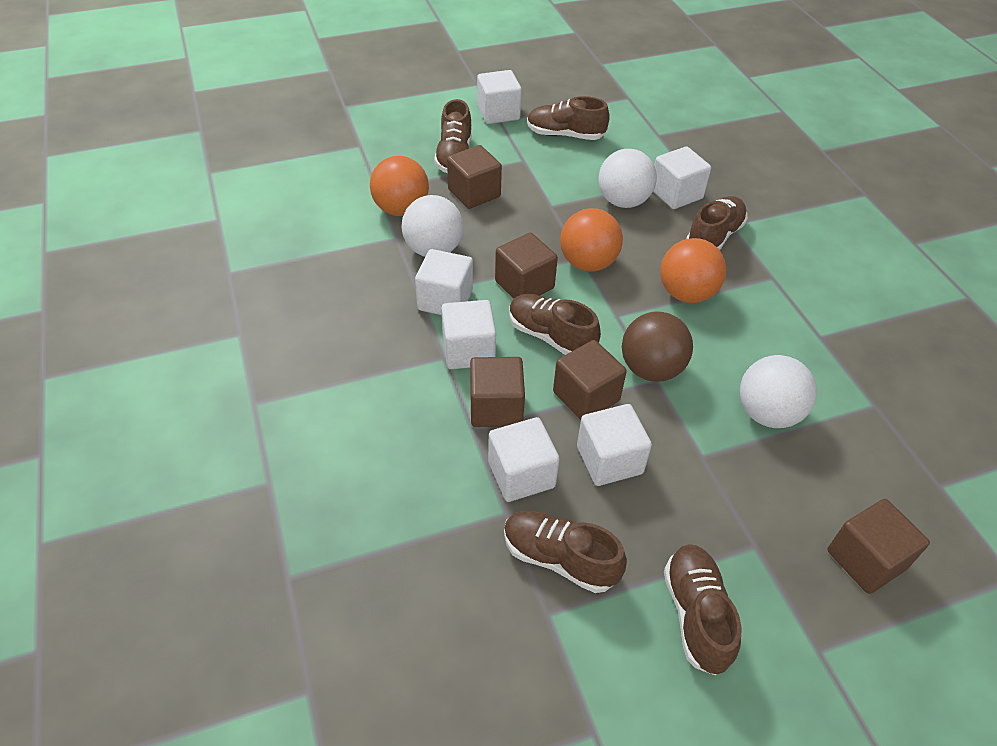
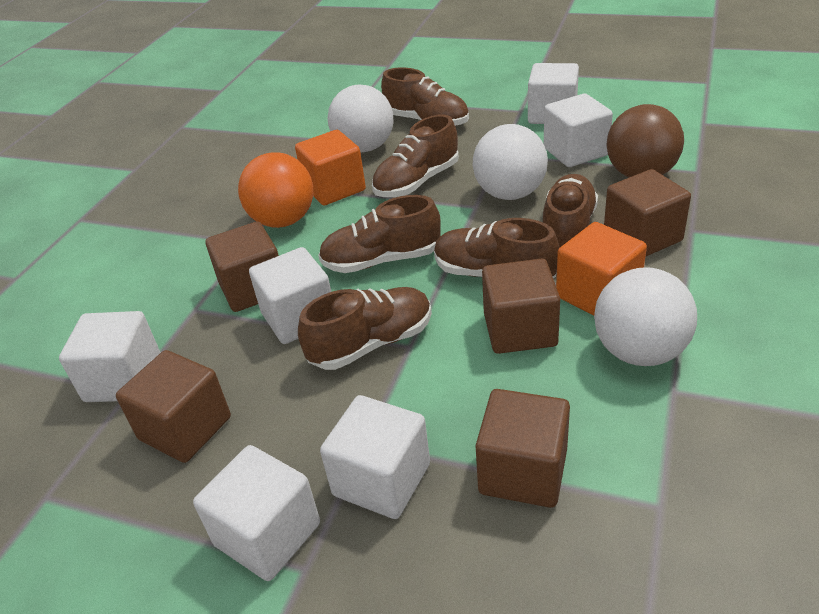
orange ball: 3 -> 1
orange cube: 0 -> 2

